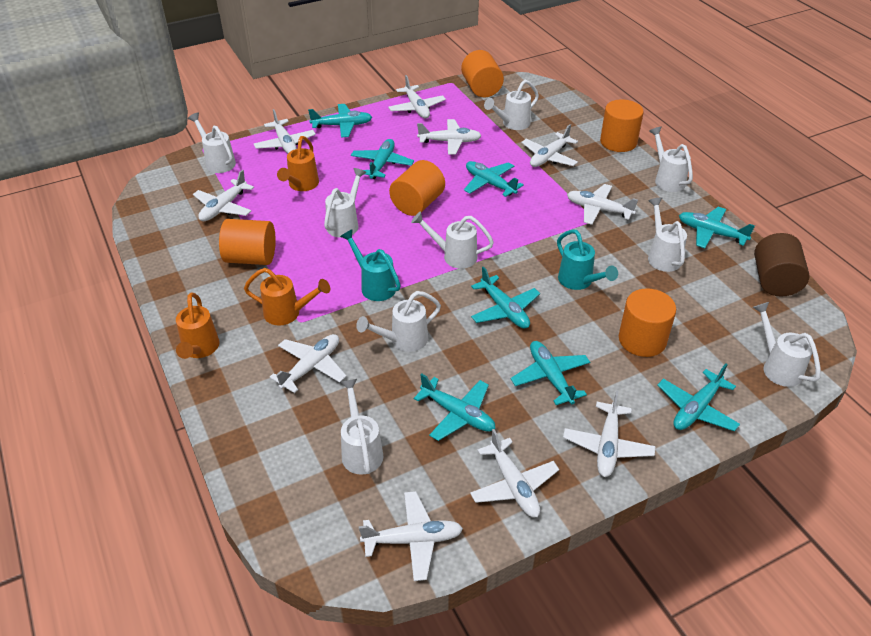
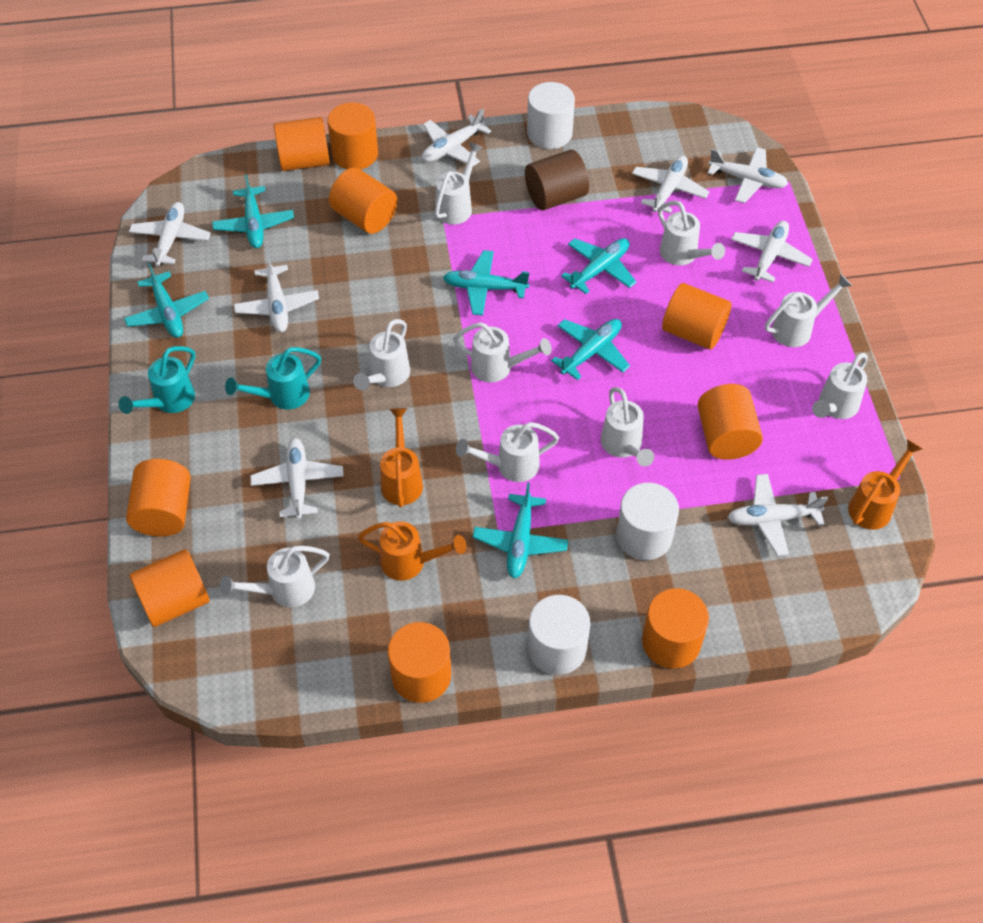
orange cylinder: 5 -> 9
turquoise plane: 8 -> 6
white cylinder: 0 -> 3
white plane: 10 -> 8

